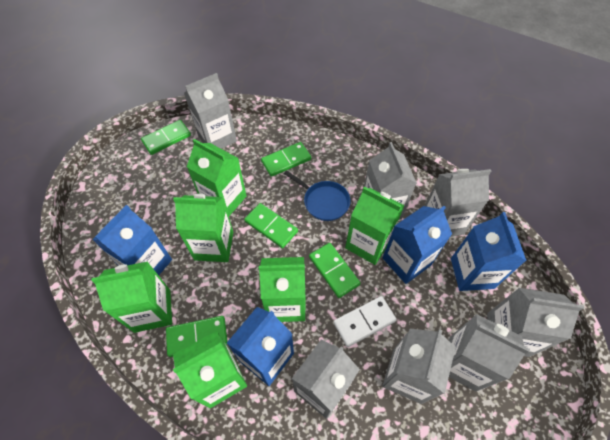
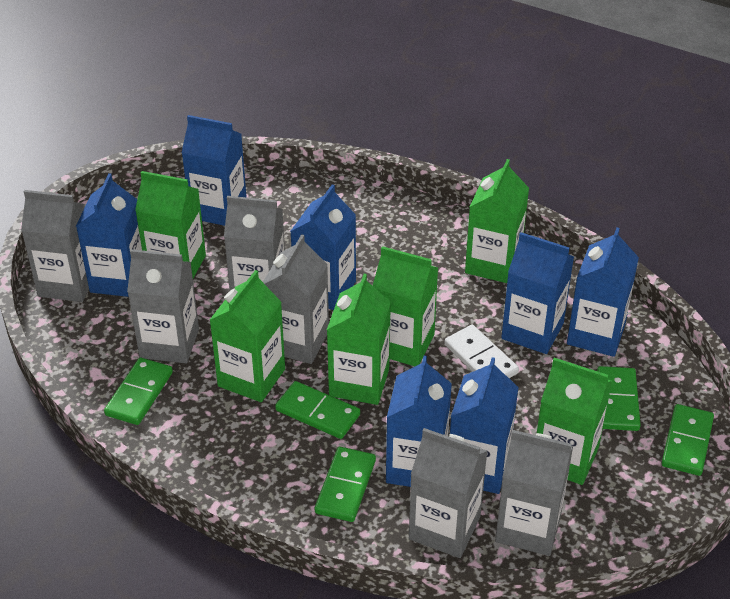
blue carton: 4 -> 7
blue pan: 1 -> 0
grey carton: 7 -> 6

